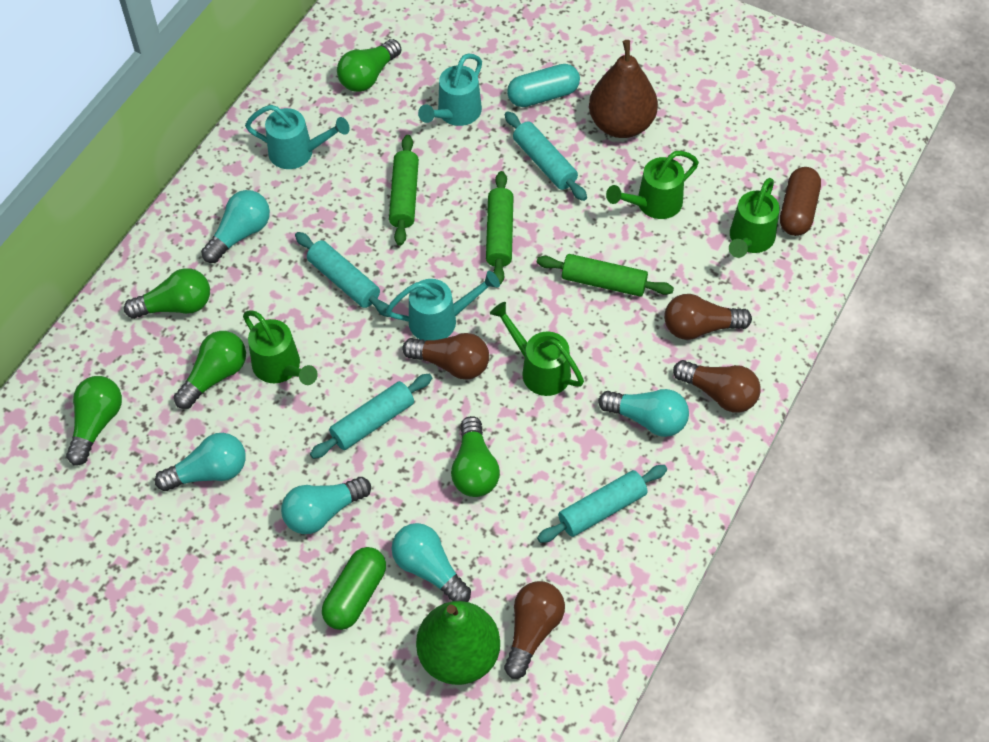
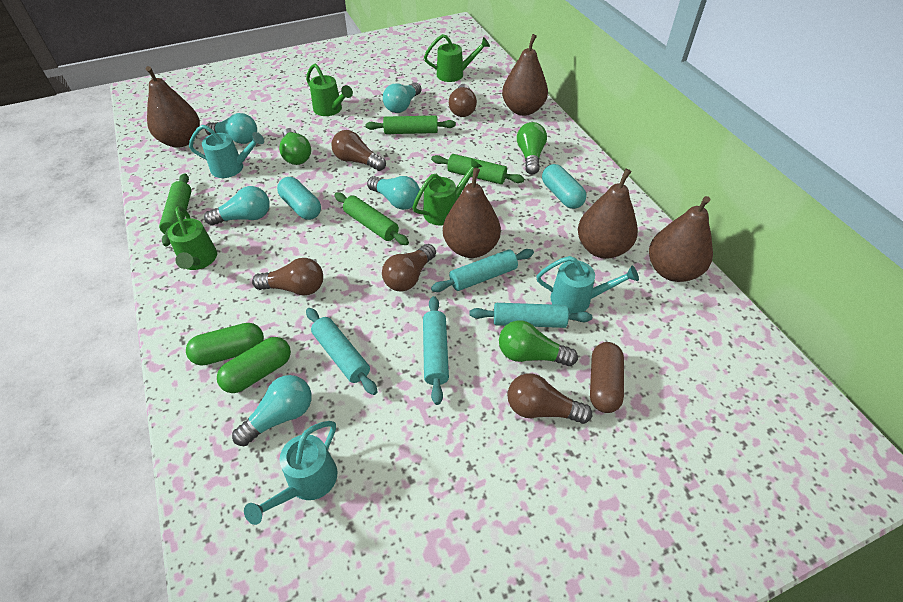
brown light bulb: 4 -> 5
brown pear: 1 -> 5
green capsule: 1 -> 2
green light bulb: 5 -> 3
green pear: 1 -> 0
green rolling pin: 3 -> 4
turquoise capsule: 1 -> 2

